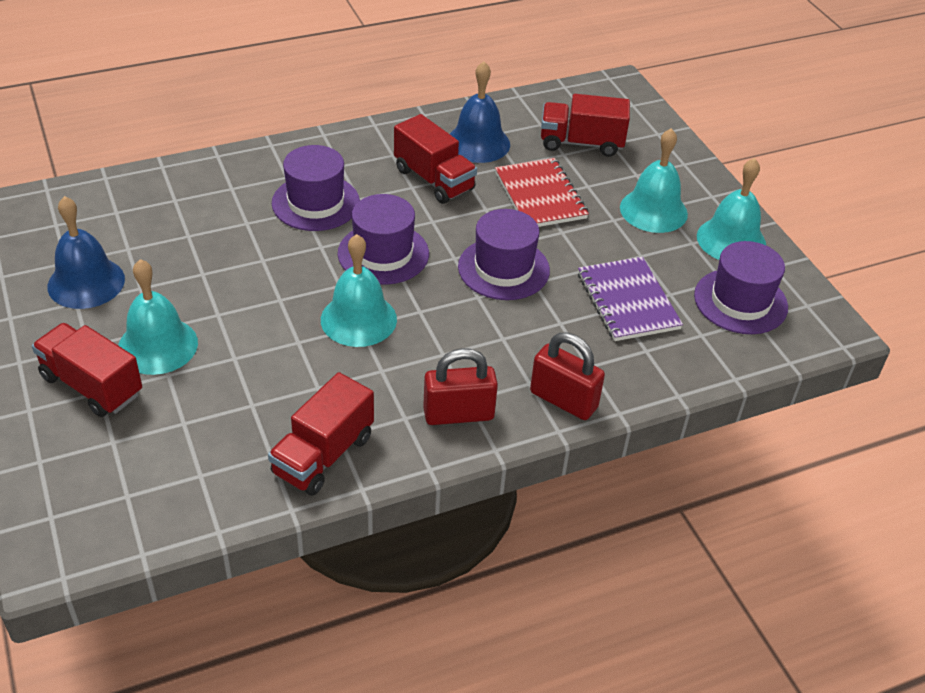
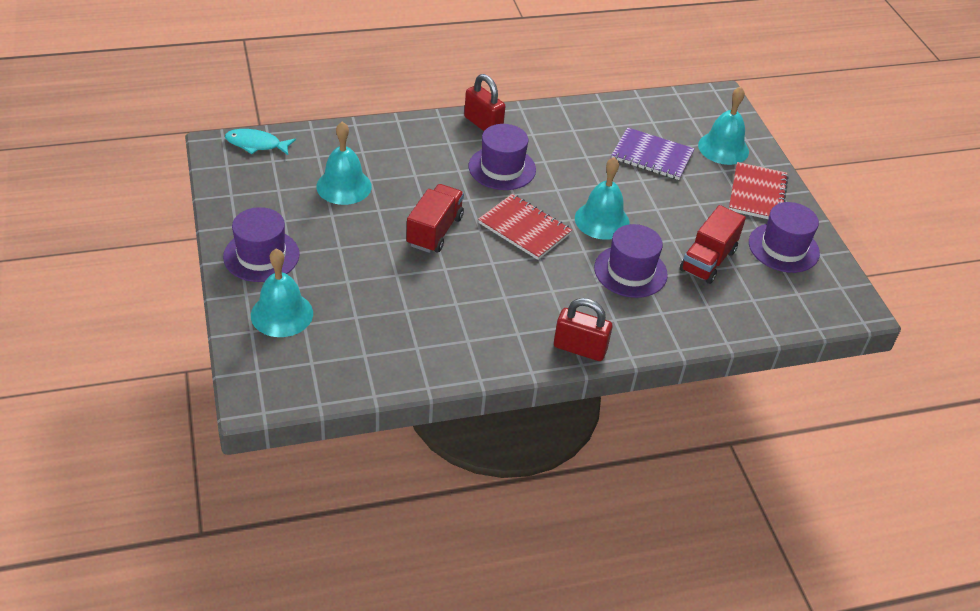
blue bell: 2 -> 0
red notebook: 1 -> 2
red truck: 4 -> 2
turquoise fish: 0 -> 1

